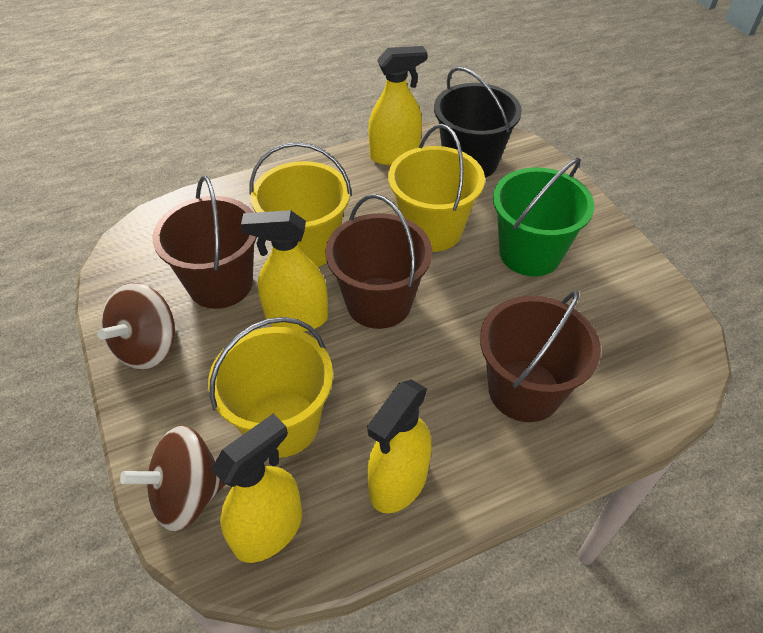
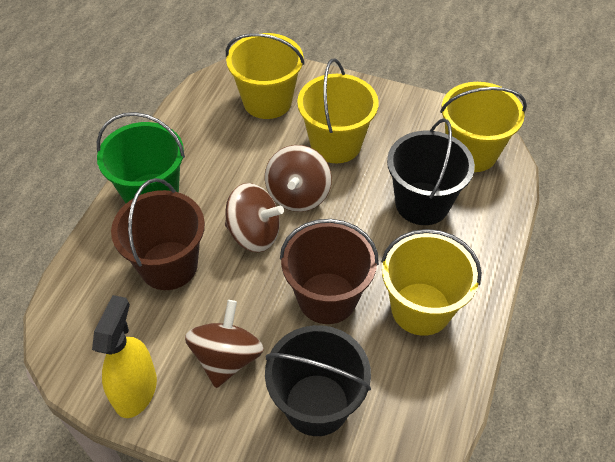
black bucket: 1 -> 2
brown bucket: 3 -> 2
brown spinning top: 2 -> 3
yellow bucket: 3 -> 4
yellow spray bottle: 4 -> 1

